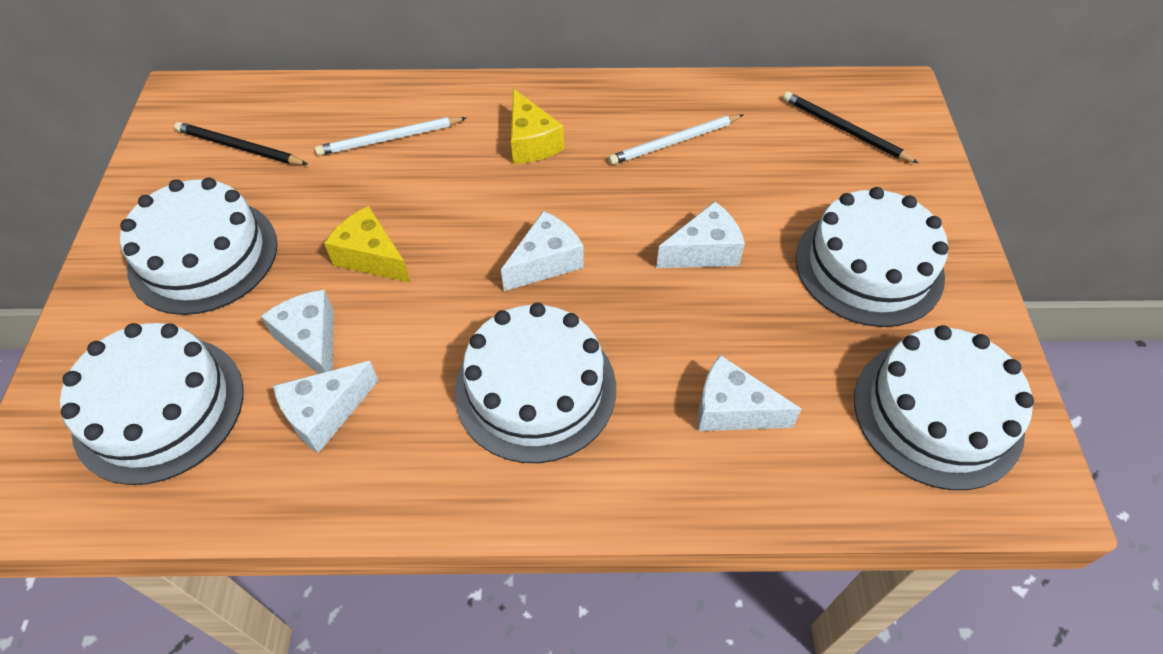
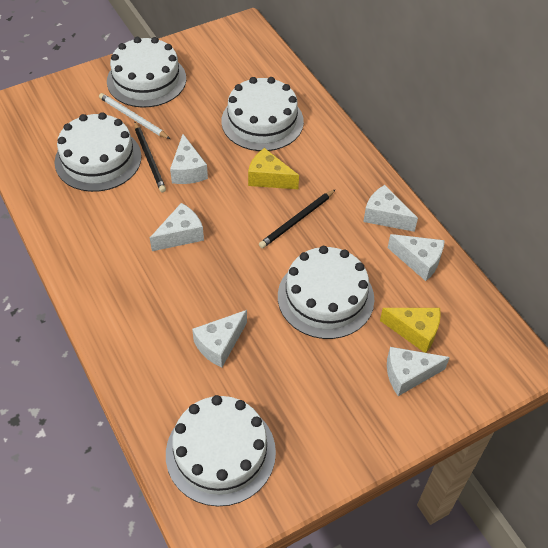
white cheese: 5 -> 6
white pencil: 2 -> 1

